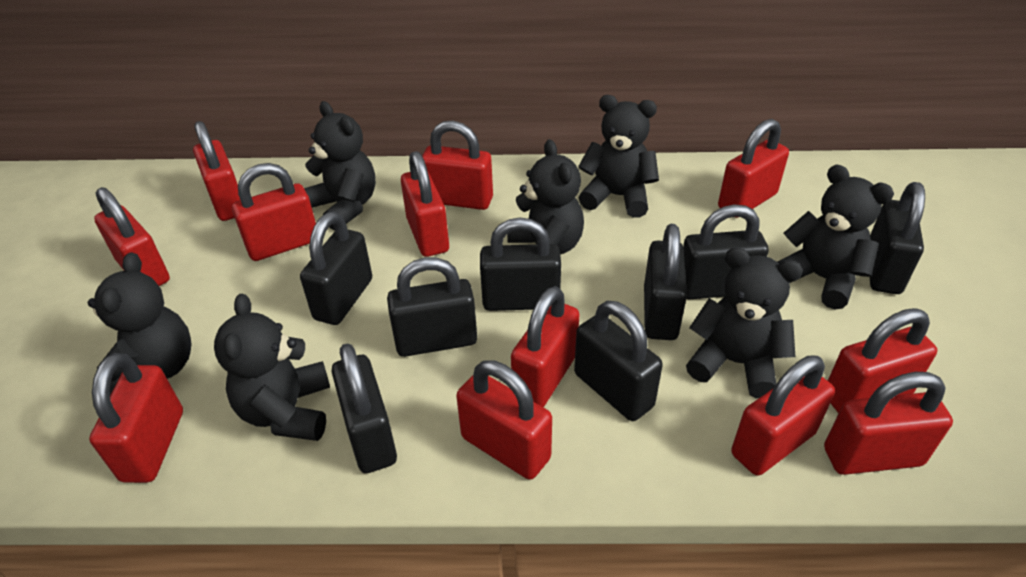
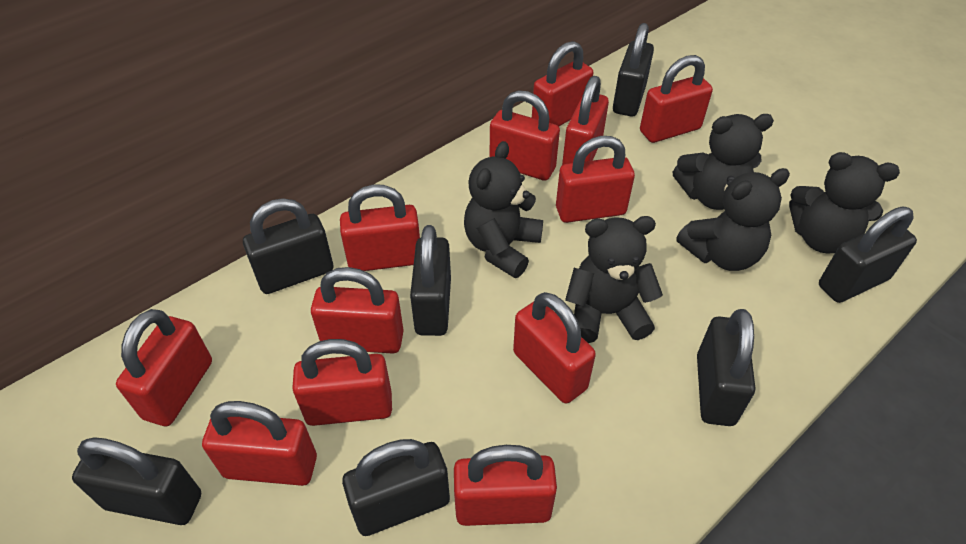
black padlock: 8 -> 7
black teddy bear: 7 -> 5

